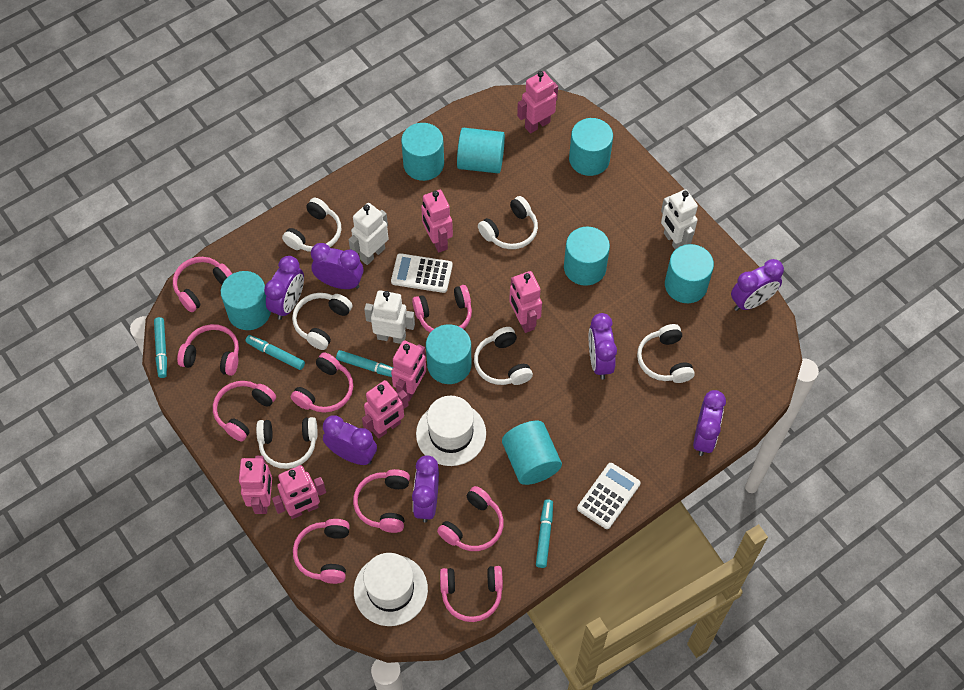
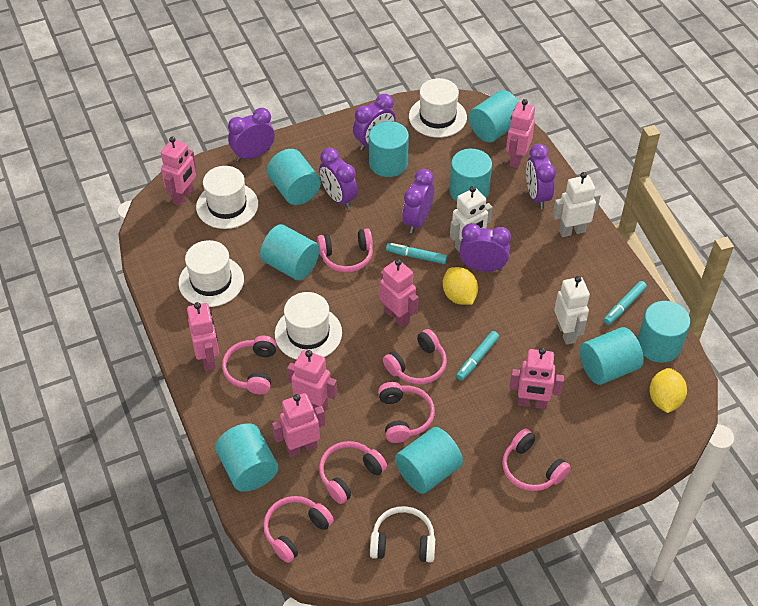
pink headphones: 9 -> 7
purple clock: 7 -> 6
turquoise cylinder: 8 -> 9
turquoise marker: 4 -> 3
white calculator: 2 -> 0
white hat: 2 -> 4
white headphones: 6 -> 1
yellow lemon: 0 -> 2

